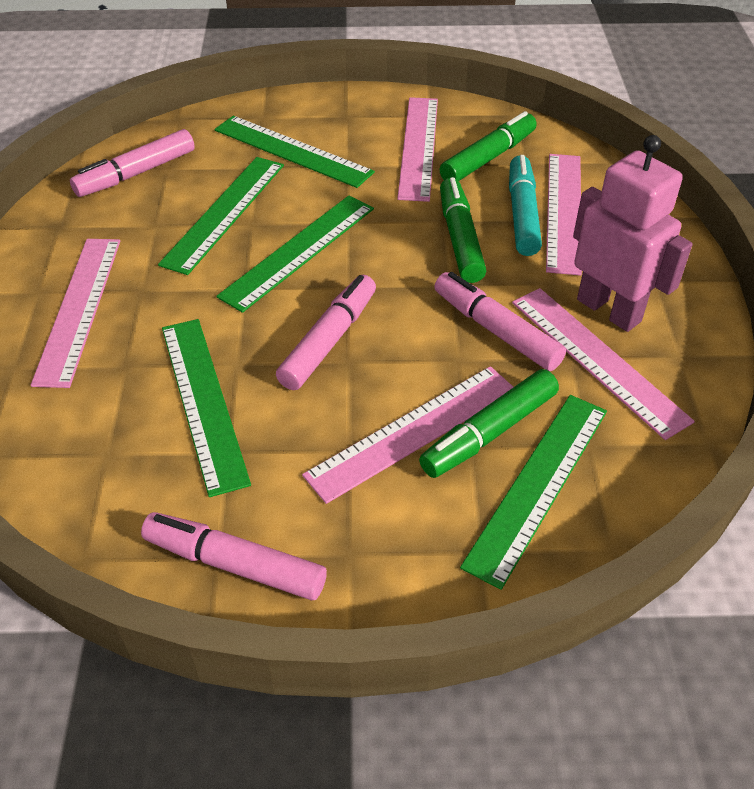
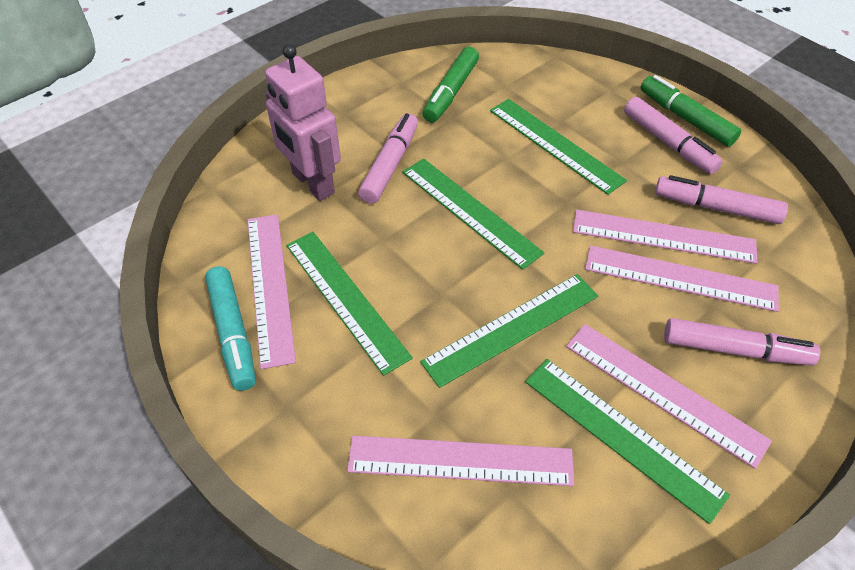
green marker: 3 -> 2

